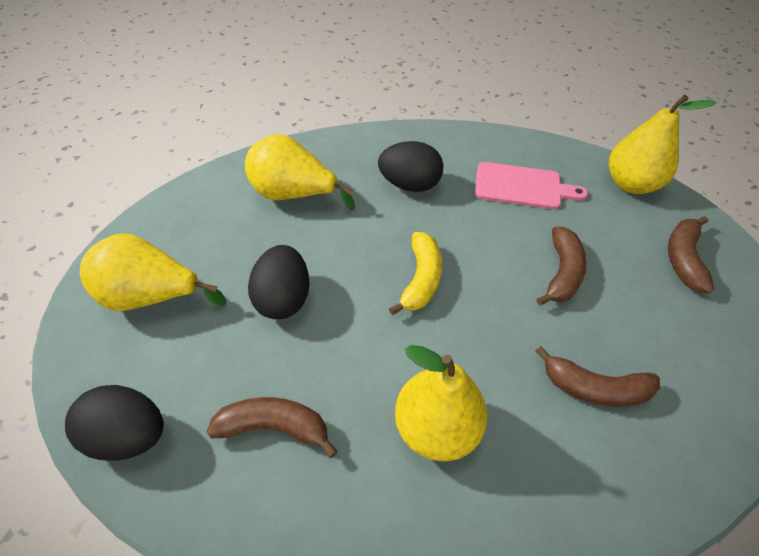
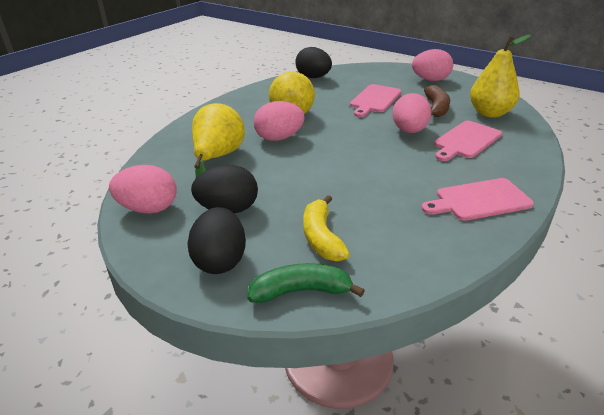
brown banana: 4 -> 1
green banana: 0 -> 1
pink cutting board: 1 -> 3
pink egg: 0 -> 4
yellow pear: 4 -> 3

